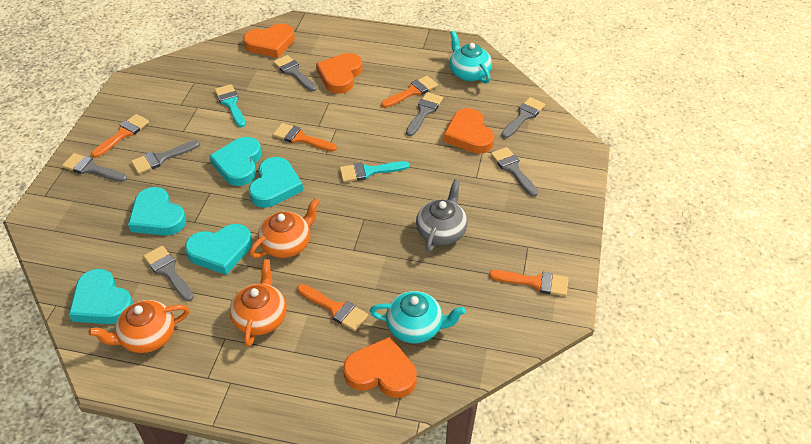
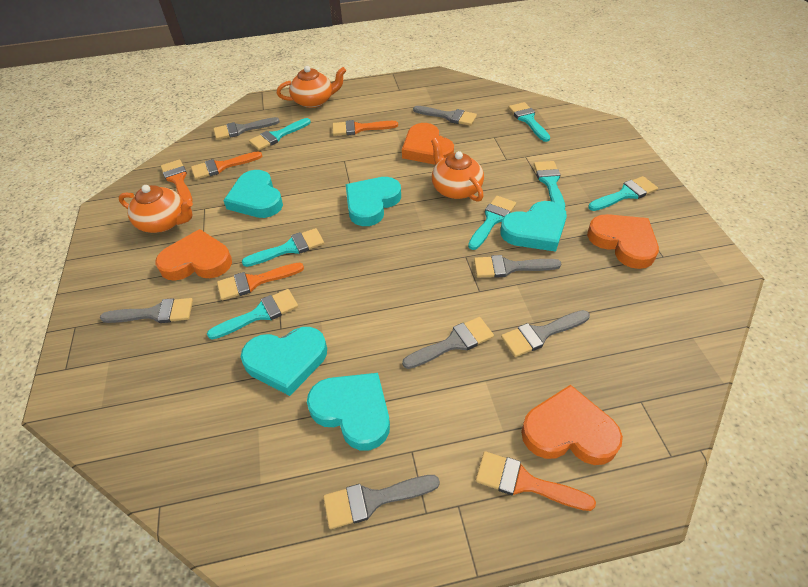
grey teapot: 1 -> 0
turquoise brush: 2 -> 7
turquoise teapot: 2 -> 0

